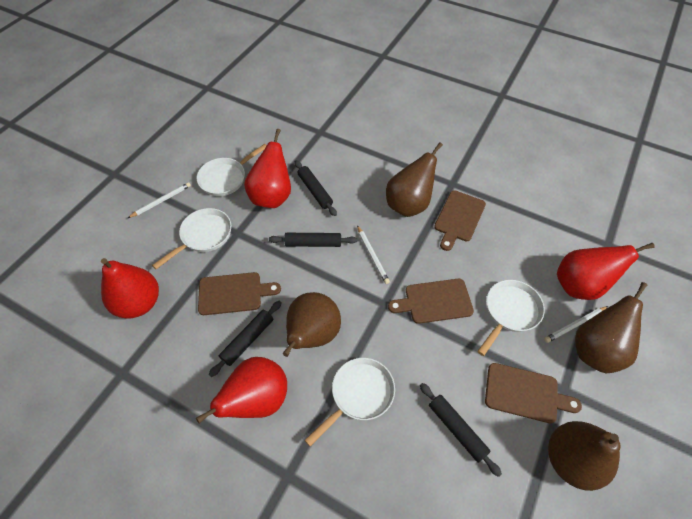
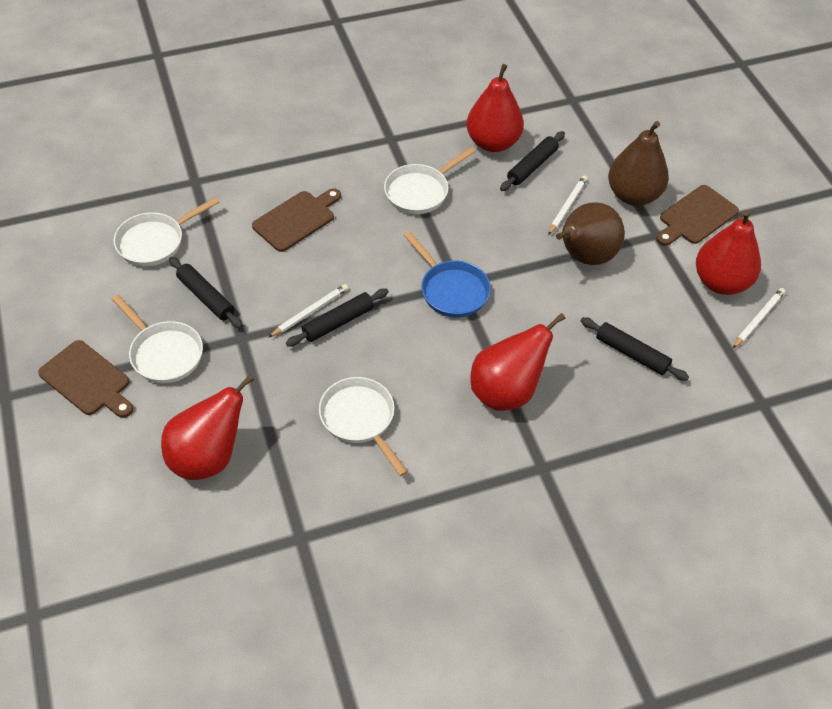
blue pan: 0 -> 1
brown cutting board: 4 -> 3
brown pear: 4 -> 2

